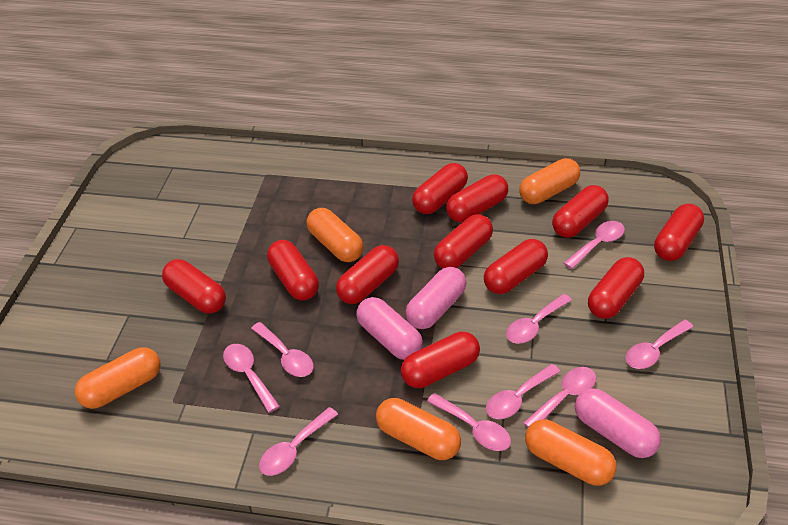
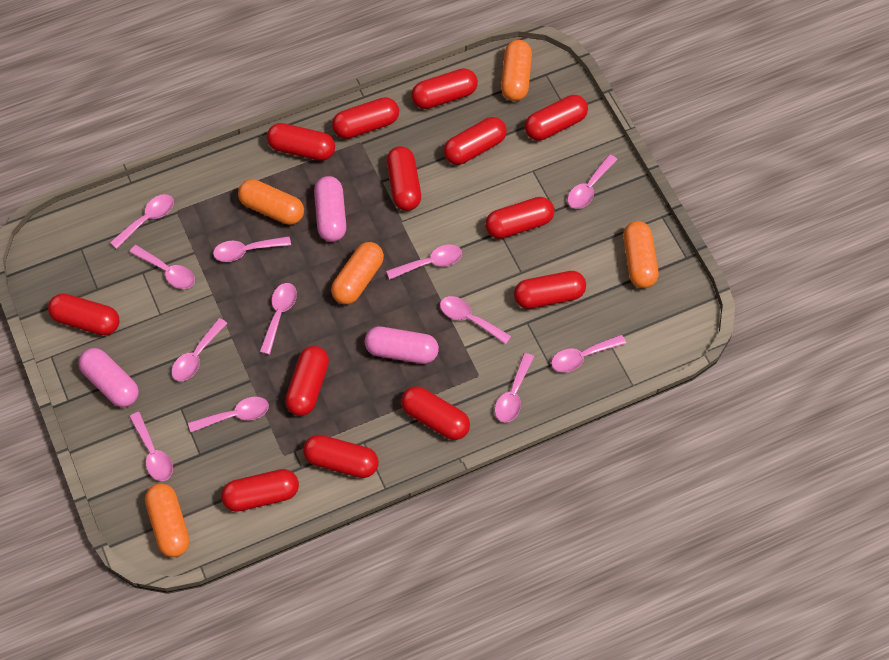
pink spoon: 9 -> 12
red capsule: 11 -> 13

